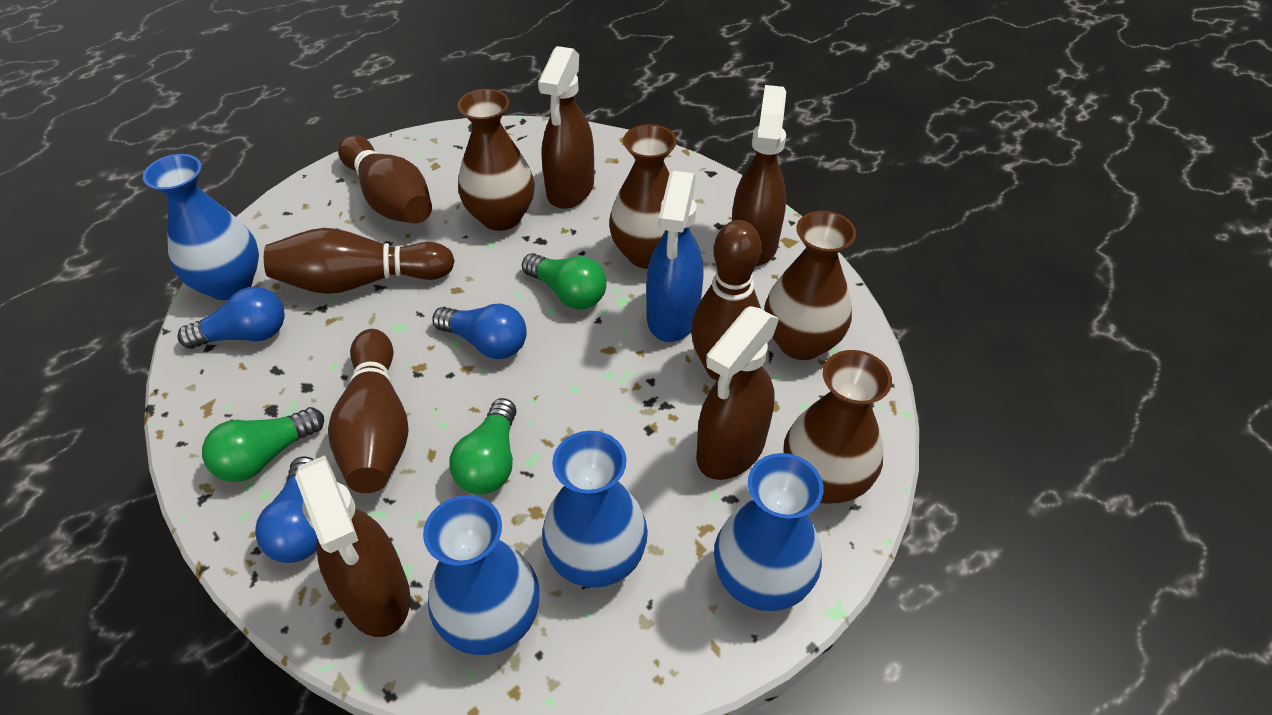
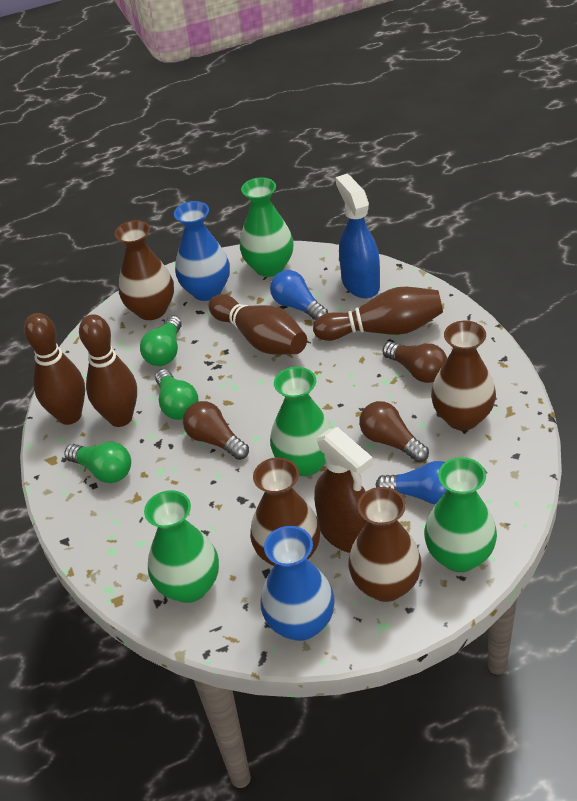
blue light bulb: 3 -> 2
blue vase: 4 -> 2
brown light bulb: 0 -> 3
brown spray bottle: 4 -> 1
green vase: 0 -> 4

